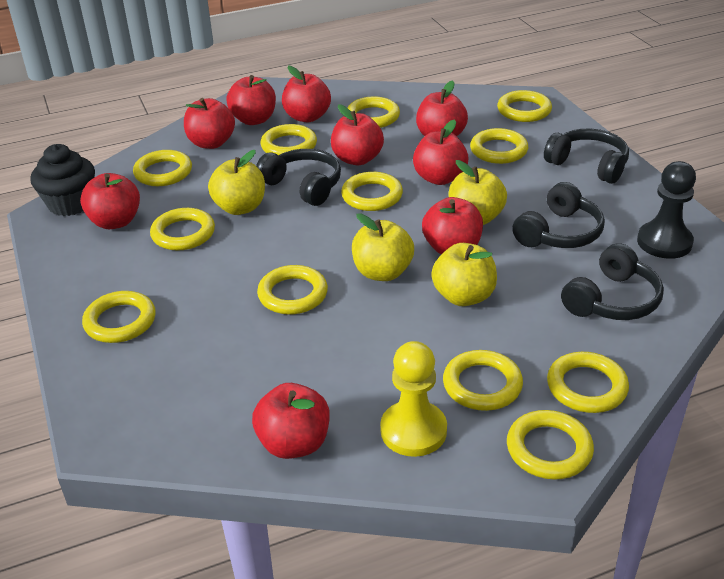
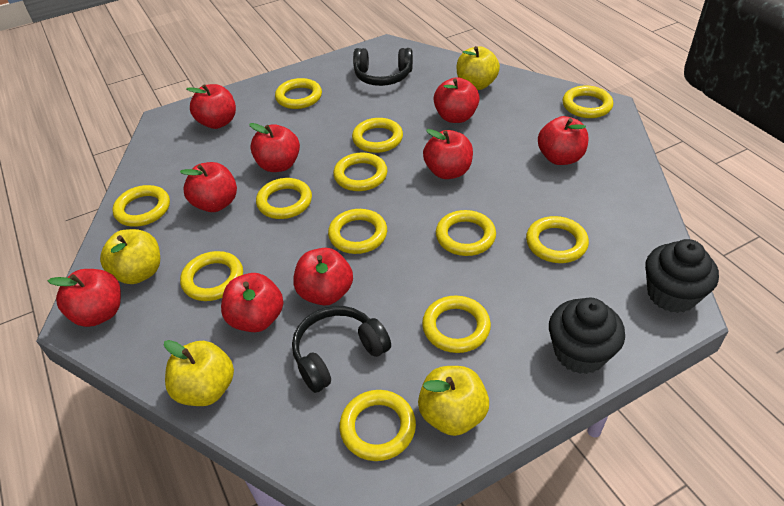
black cupcake: 1 -> 2
black headphones: 4 -> 2
black pawn: 1 -> 0
yellow pawn: 1 -> 0

